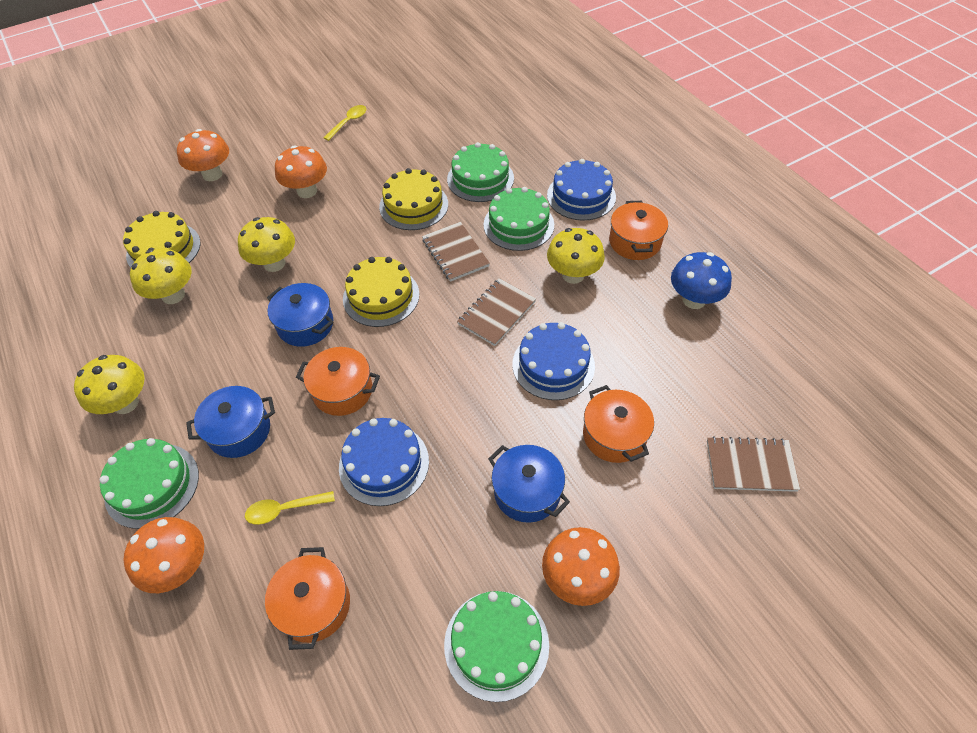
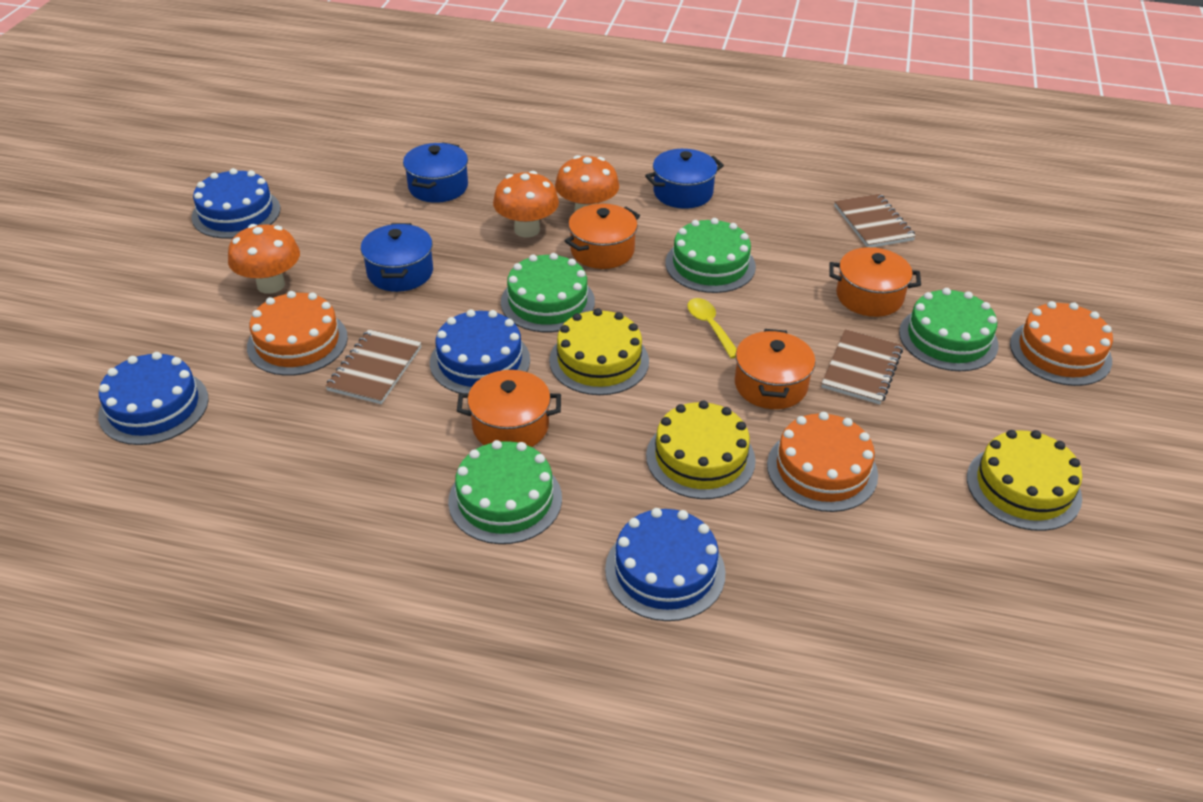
blue cake: 3 -> 4
blue mushroom: 1 -> 0
orange cake: 0 -> 3
orange mushroom: 4 -> 3
yellow mushroom: 4 -> 0
yellow spoon: 2 -> 1

